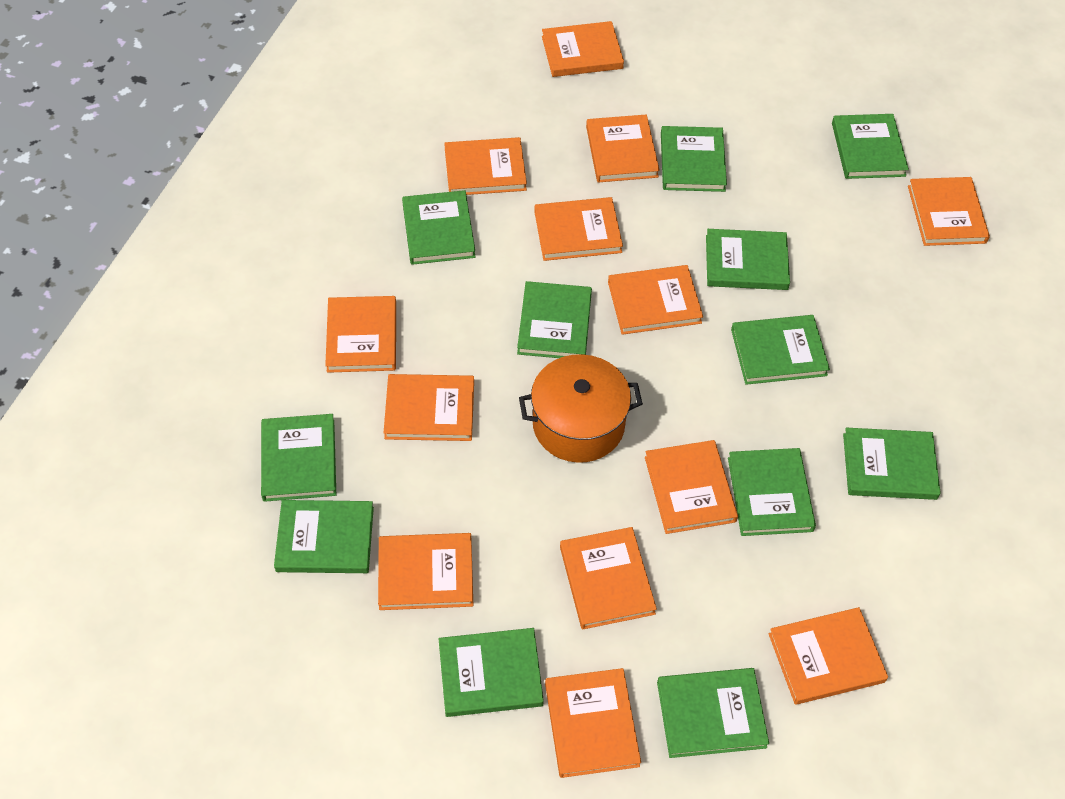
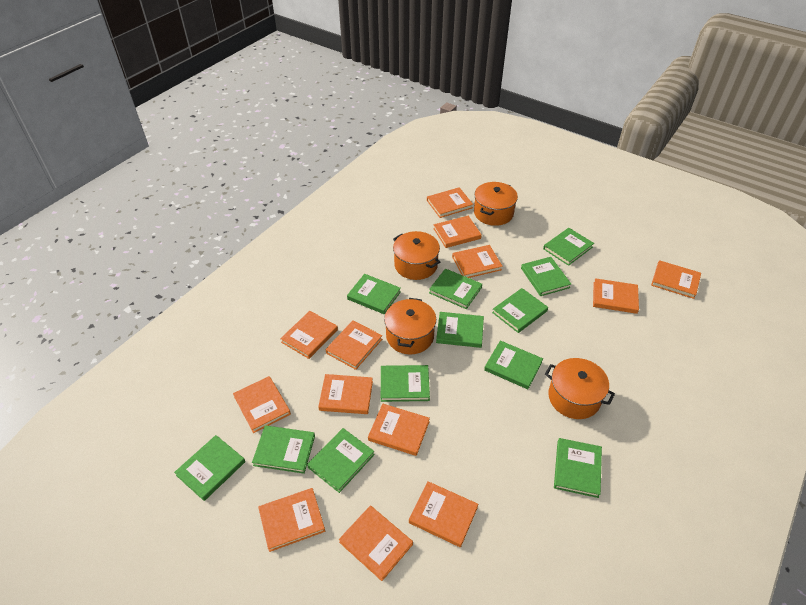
orange pot: 1 -> 4

